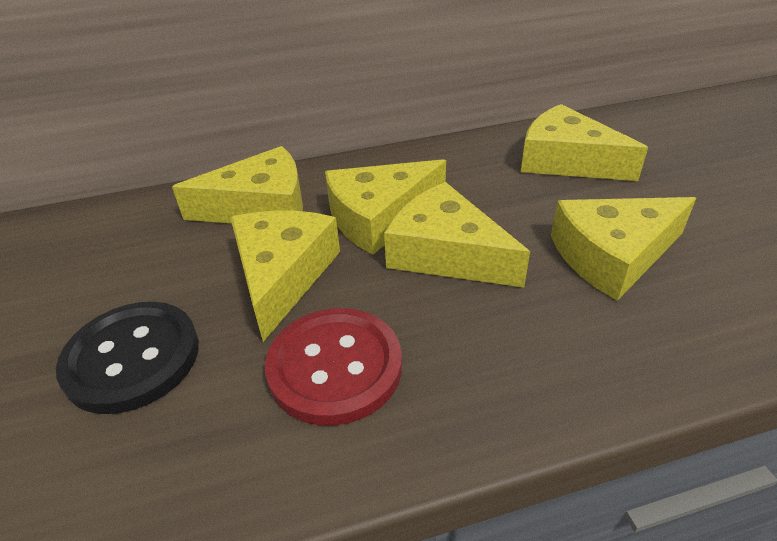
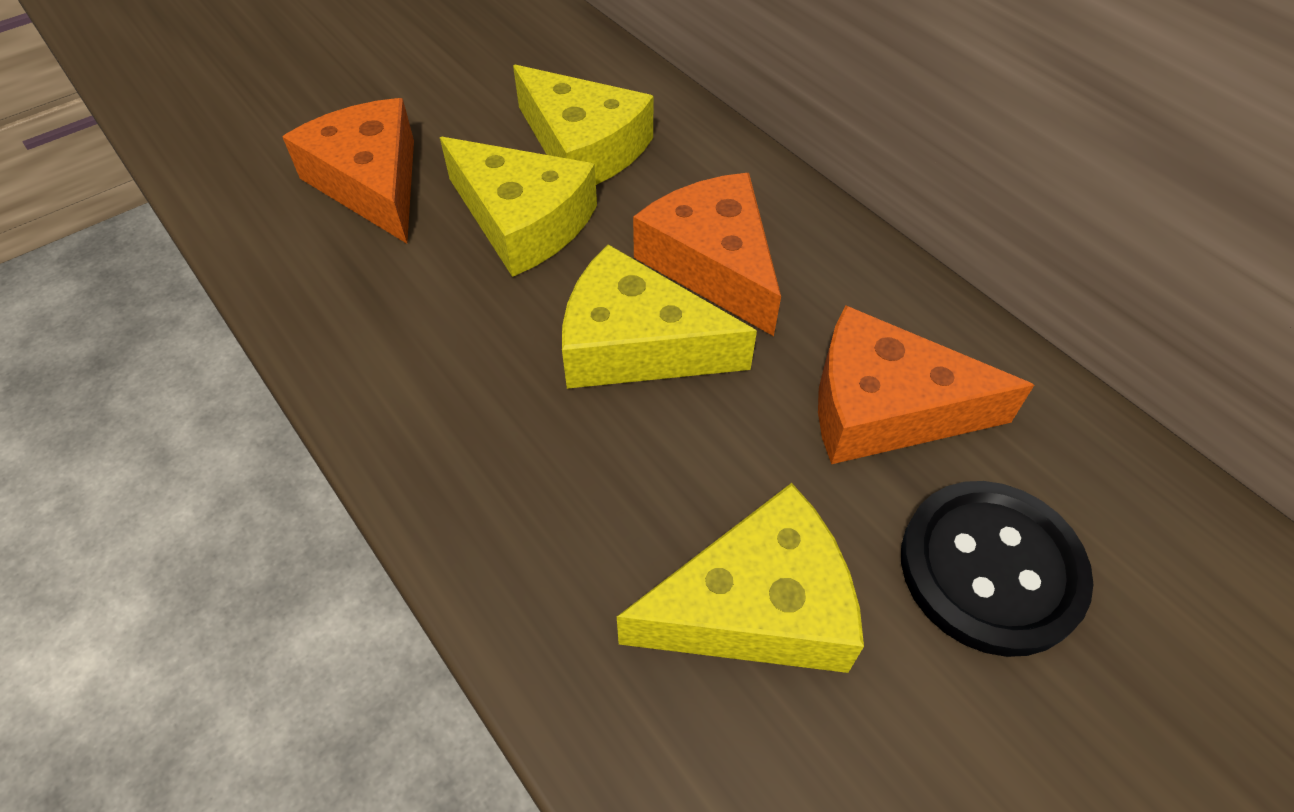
orange cheese: 0 -> 3
red button: 1 -> 0
yellow cheese: 6 -> 4

